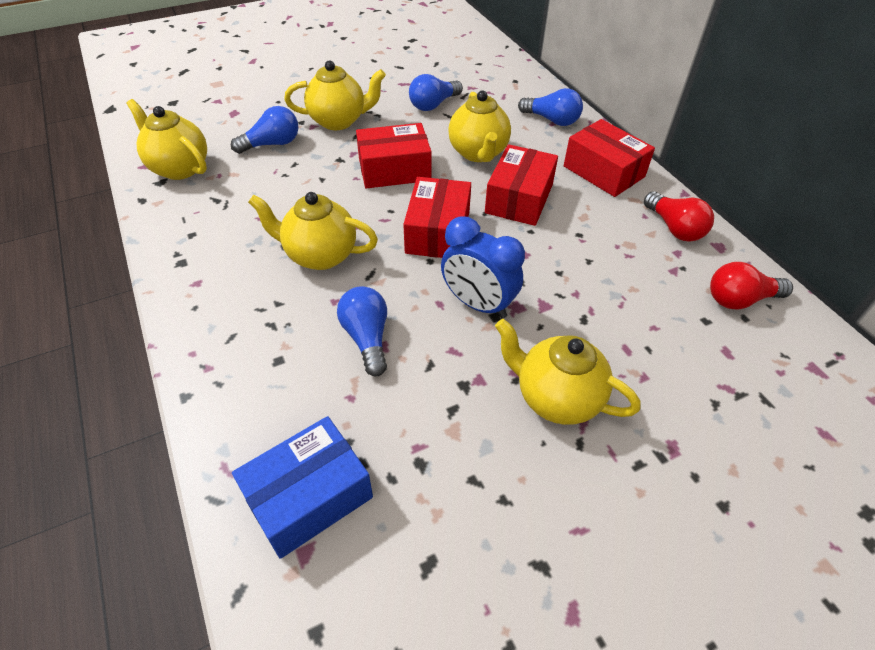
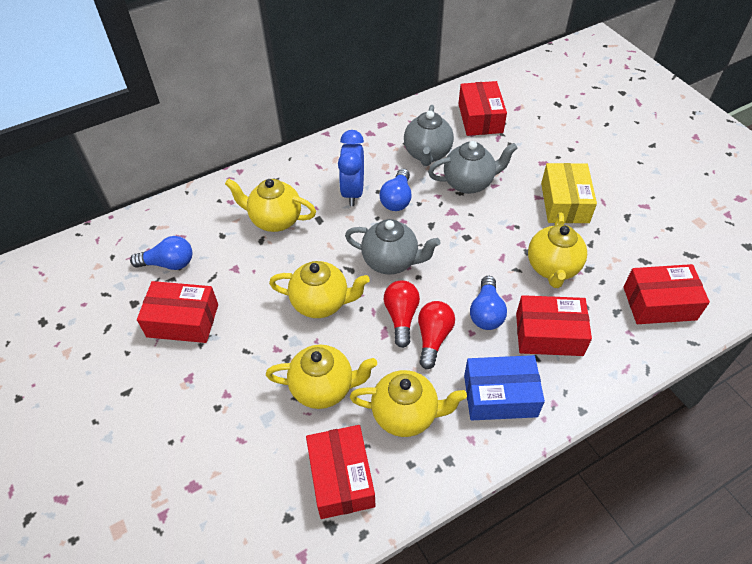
blue light bulb: 4 -> 3
grey teapot: 0 -> 3
red box: 4 -> 5
yellow box: 0 -> 1

